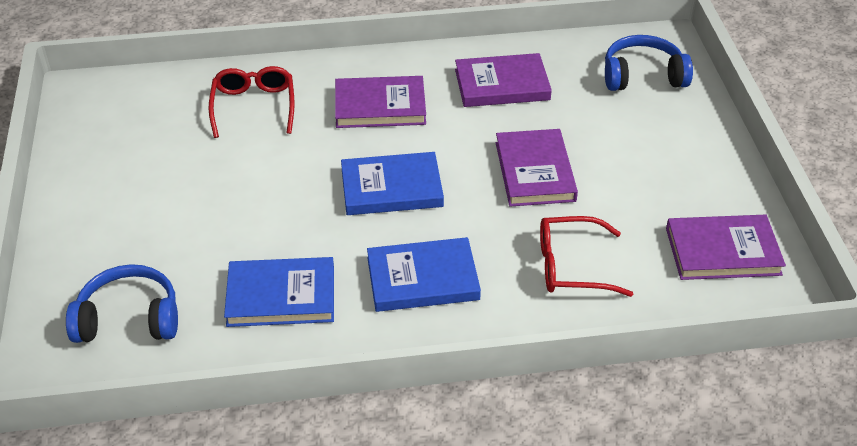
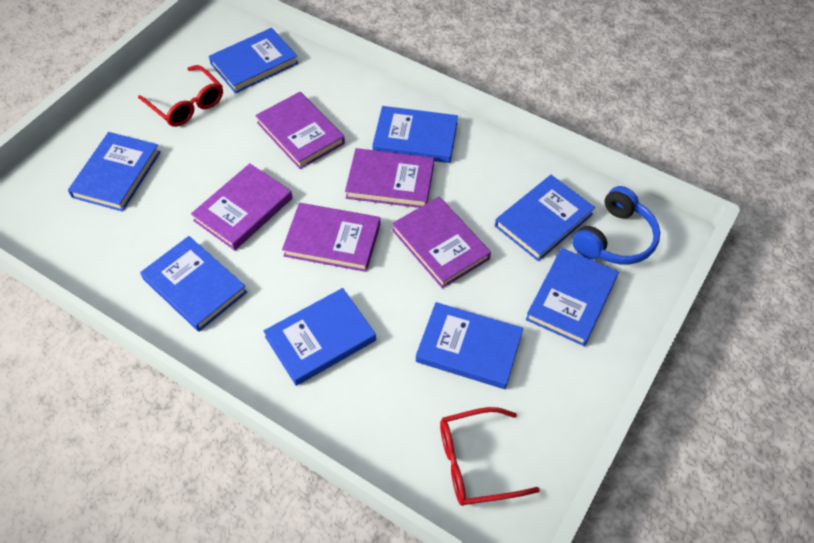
blue book: 3 -> 8
blue headphones: 2 -> 1
purple book: 4 -> 5

